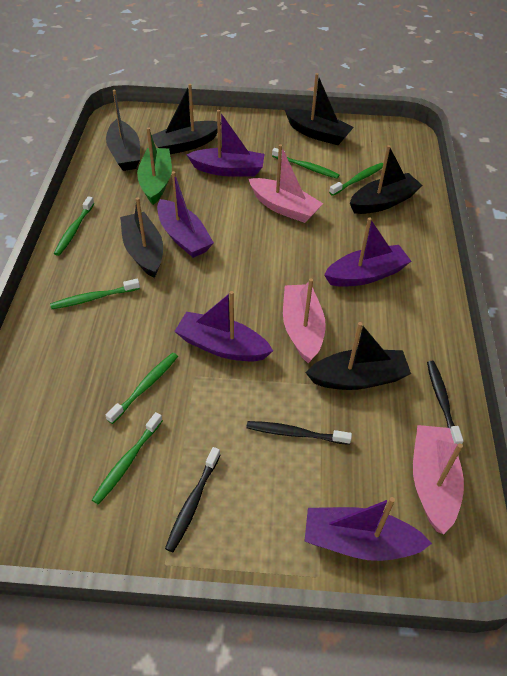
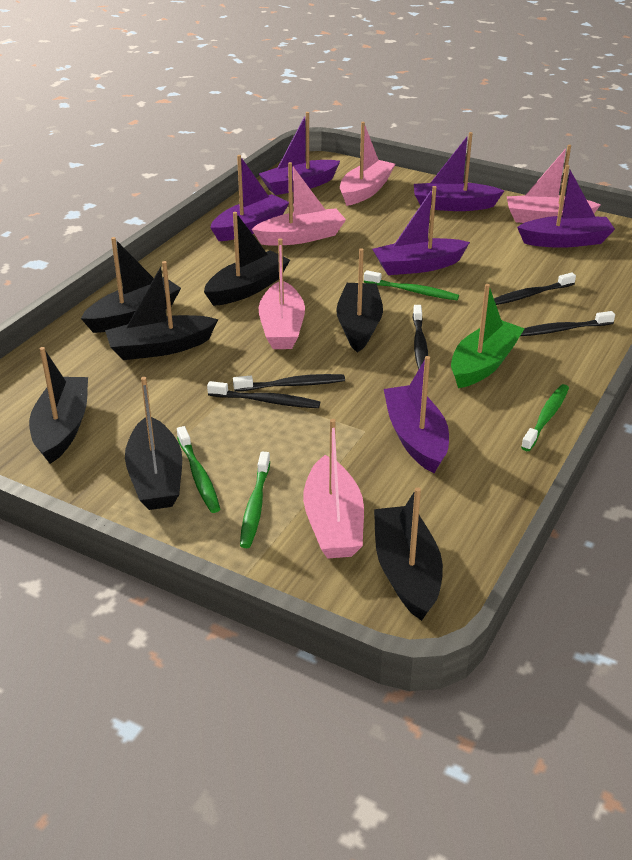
black boat: 6 -> 7
black toothbrush: 3 -> 5
green toothbrush: 6 -> 4
pink boat: 3 -> 5
purple boat: 5 -> 6

